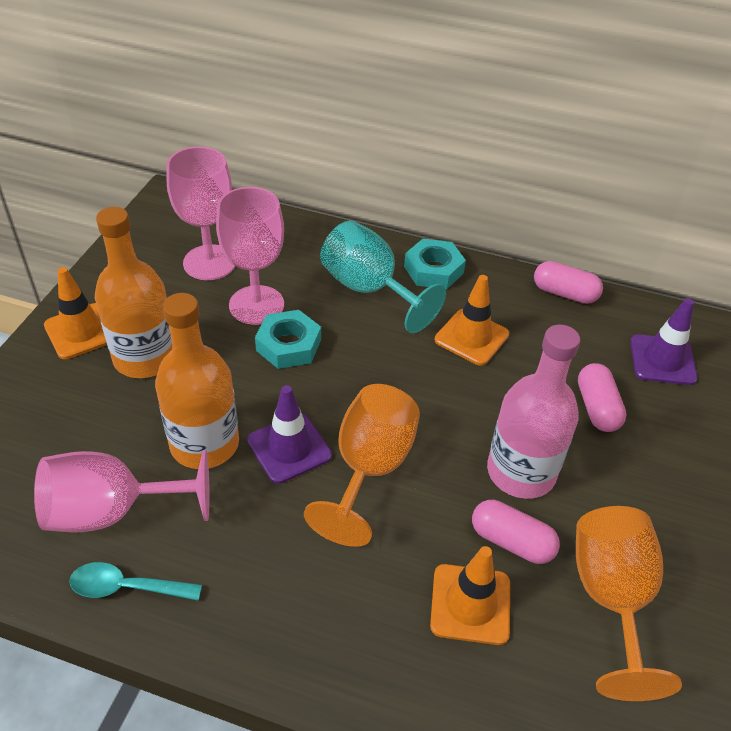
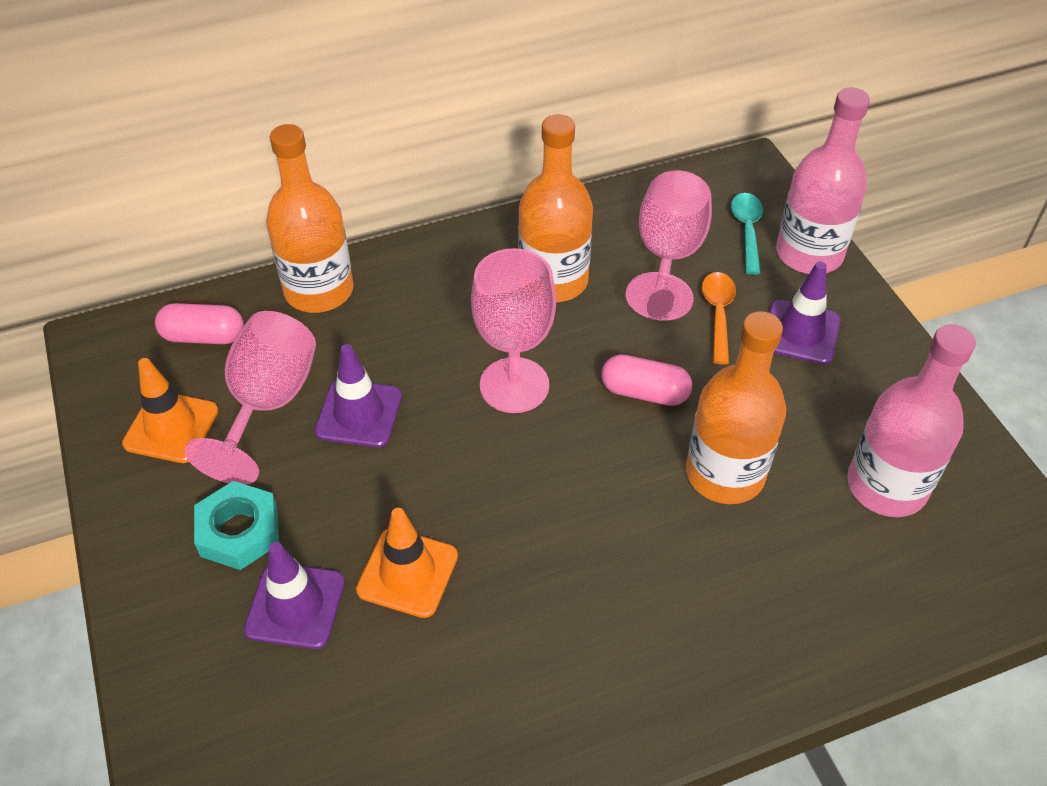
orange bottle: 2 -> 3
orange goblet: 2 -> 0
orange spoon: 0 -> 1
orange traffic cone: 3 -> 2
pink bottle: 1 -> 2
pink capsule: 3 -> 2
purple traffic cone: 2 -> 3
turquoise goblet: 1 -> 0
turquoise nut: 2 -> 1

